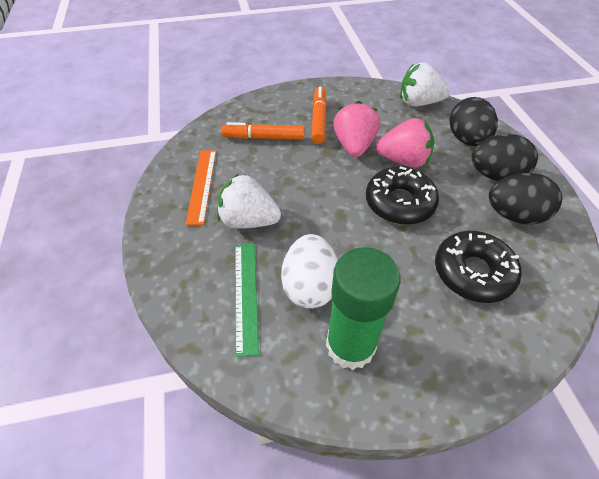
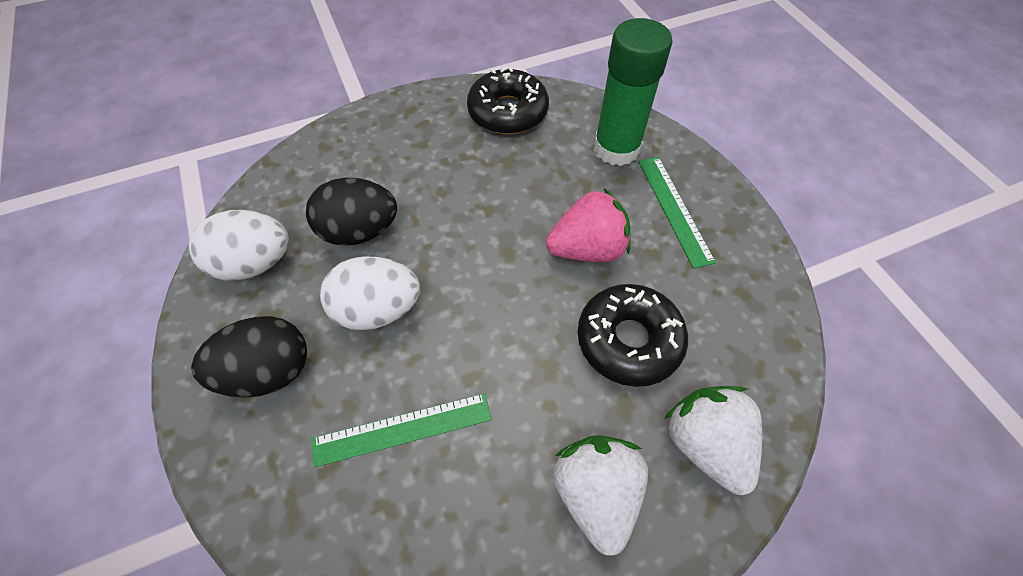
black egg: 3 -> 2
green ruler: 1 -> 2
orange marker: 2 -> 0
orange ruler: 1 -> 0
pink strawberry: 2 -> 1
white egg: 1 -> 2

